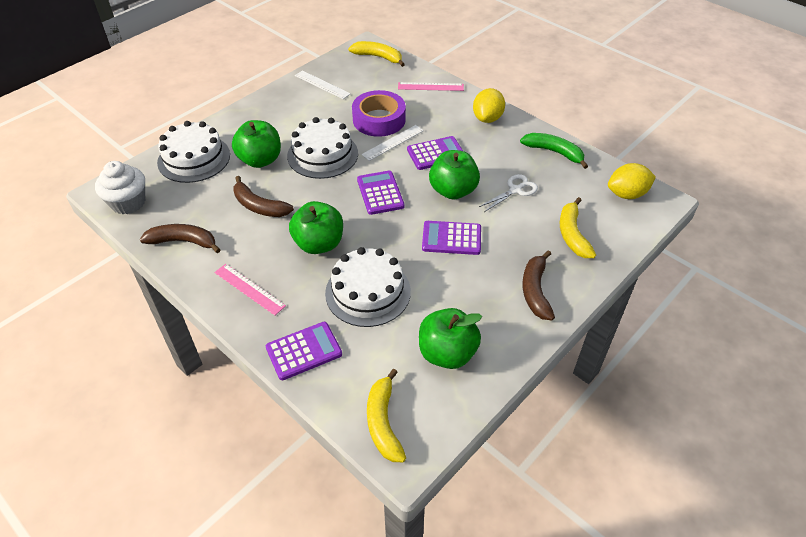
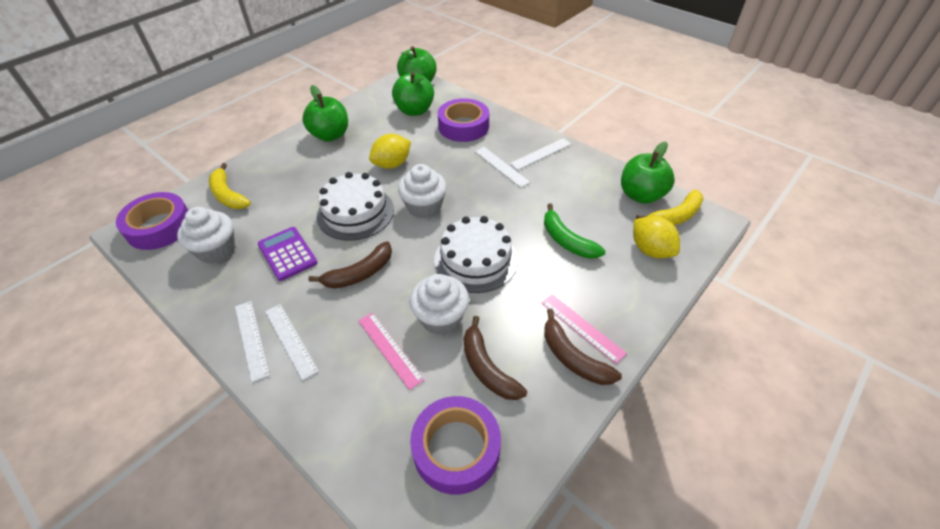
purple calculator: 4 -> 1
purple tape: 1 -> 3
white cake: 3 -> 2
white cupcake: 1 -> 3
white ruler: 2 -> 4
white scissors: 1 -> 0
yellow banana: 3 -> 2

